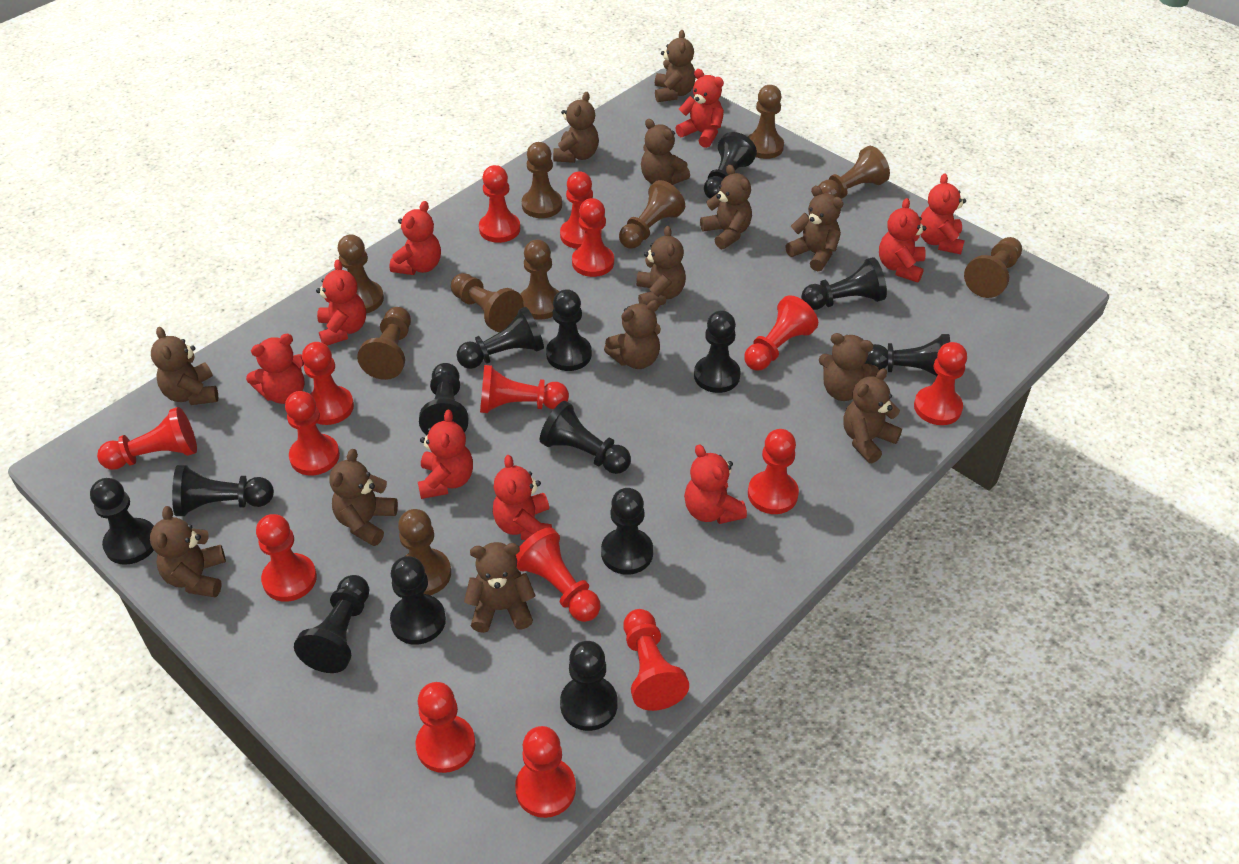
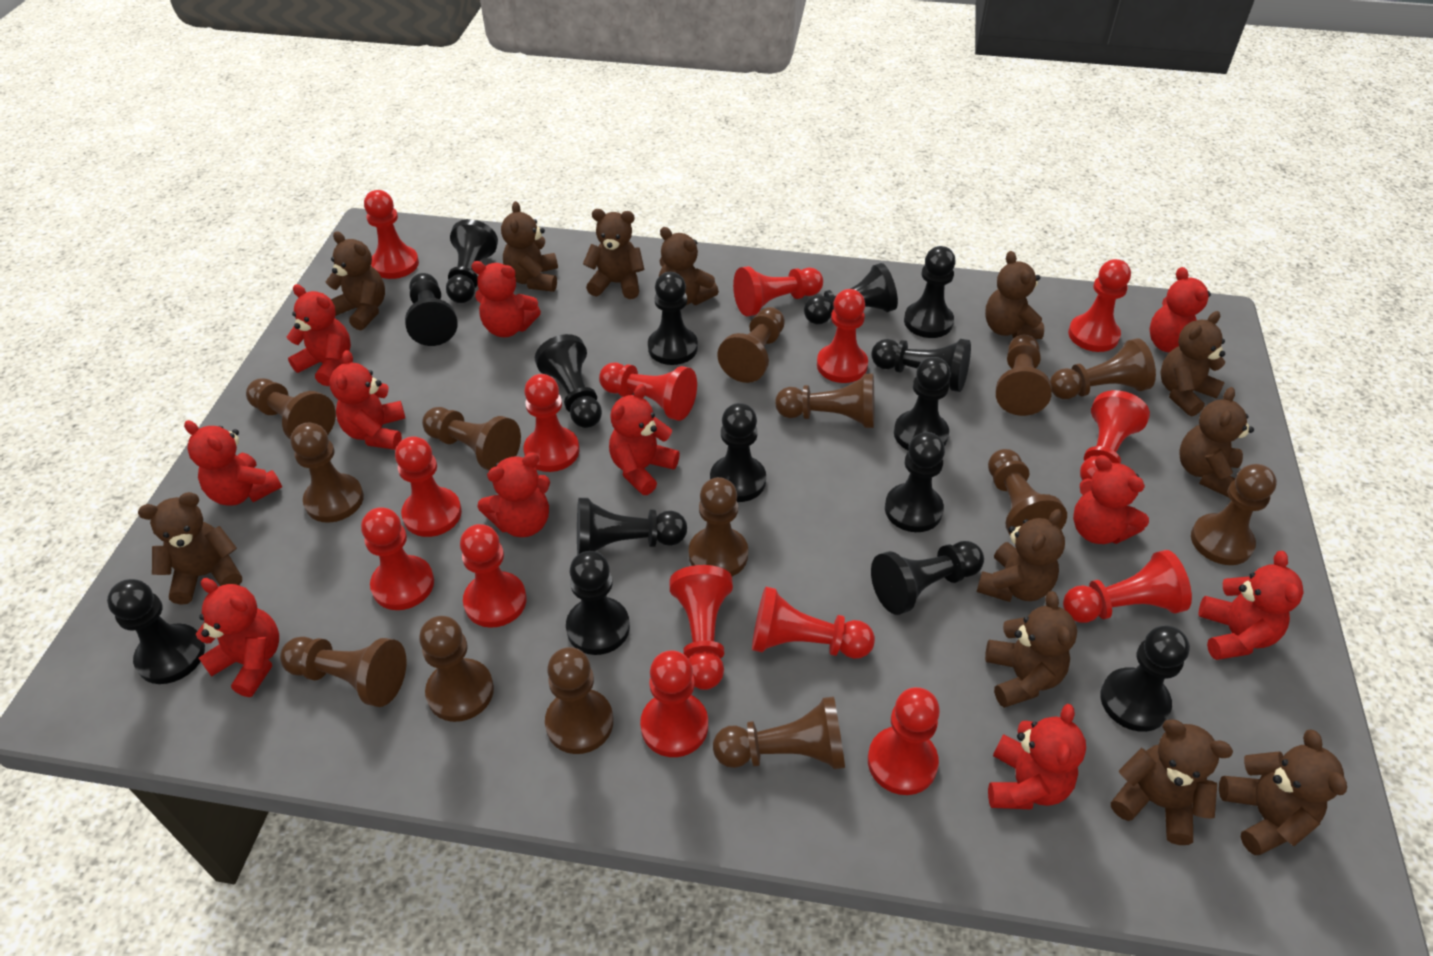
black pawn: 14 -> 15
brown pawn: 10 -> 14
brown teddy bear: 13 -> 12
red teddy bear: 9 -> 11

